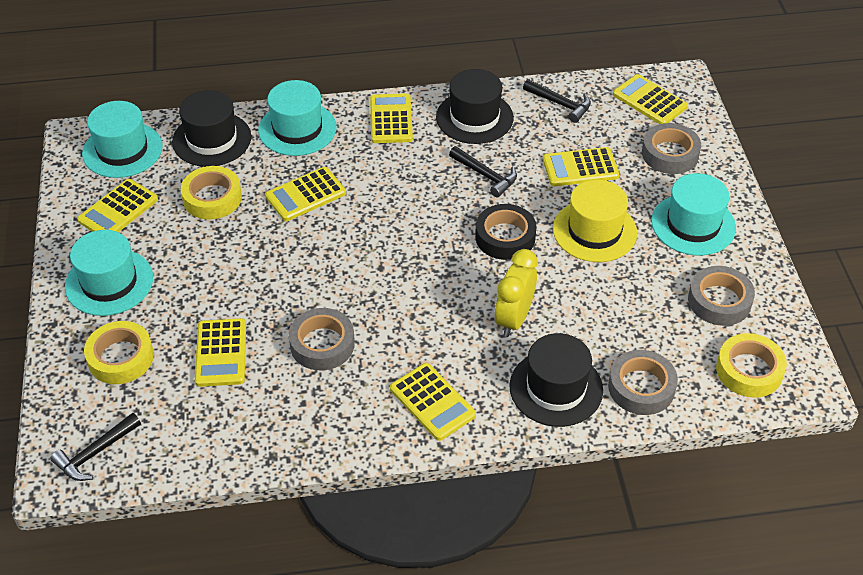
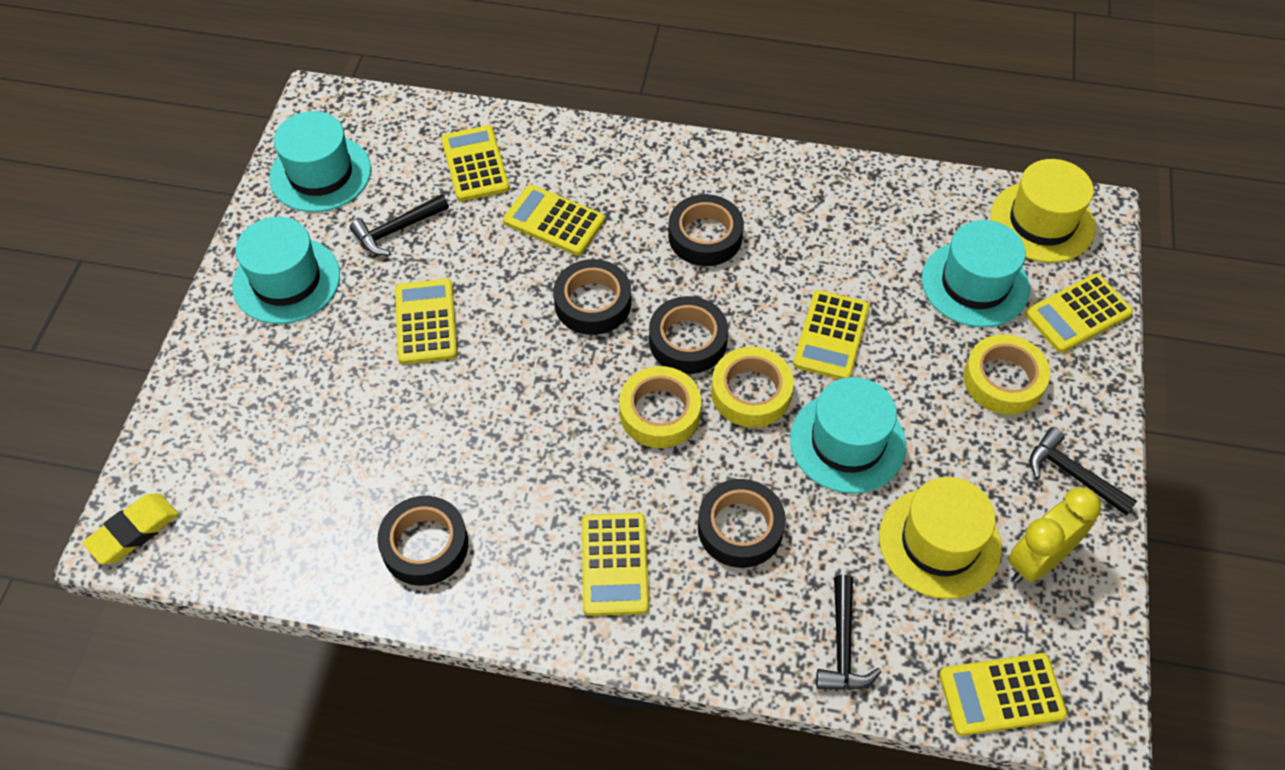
black hat: 3 -> 0
black tape: 1 -> 5
grey tape: 4 -> 0
yellow eraser: 0 -> 1
yellow hat: 1 -> 2

